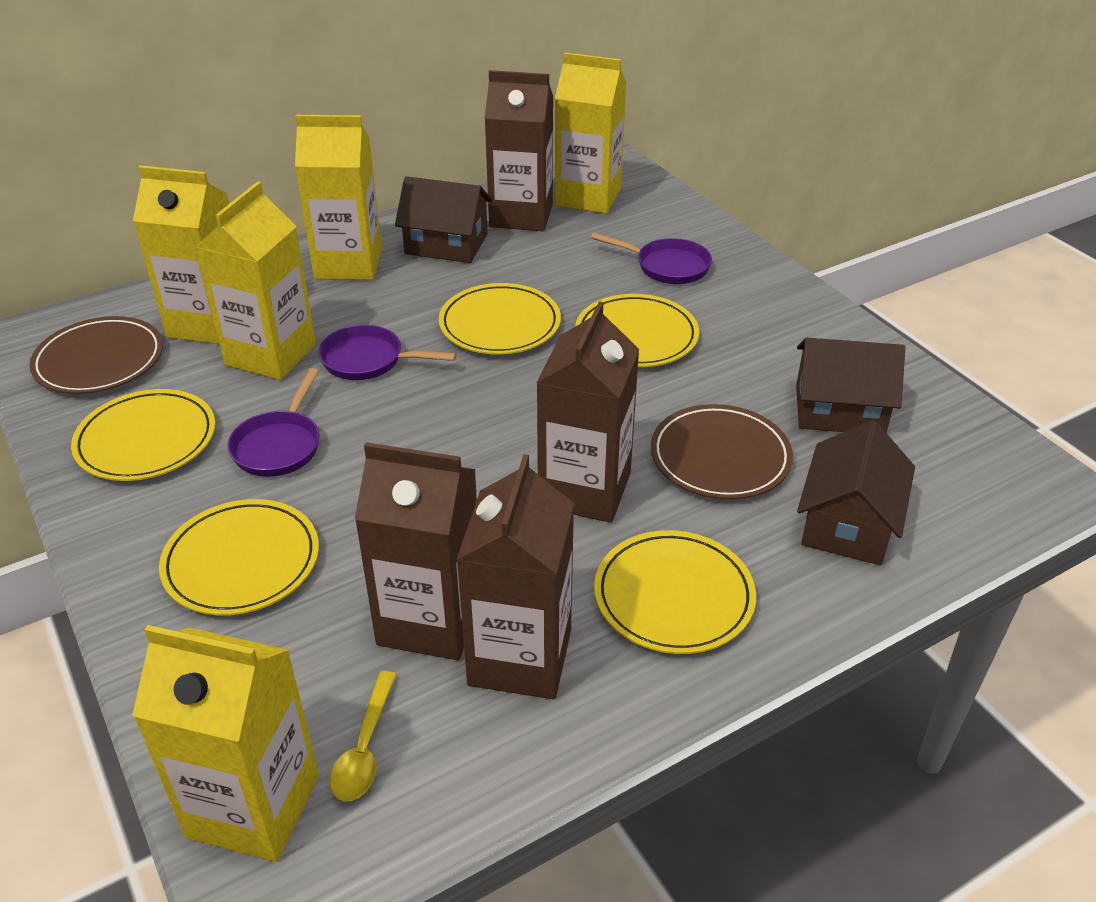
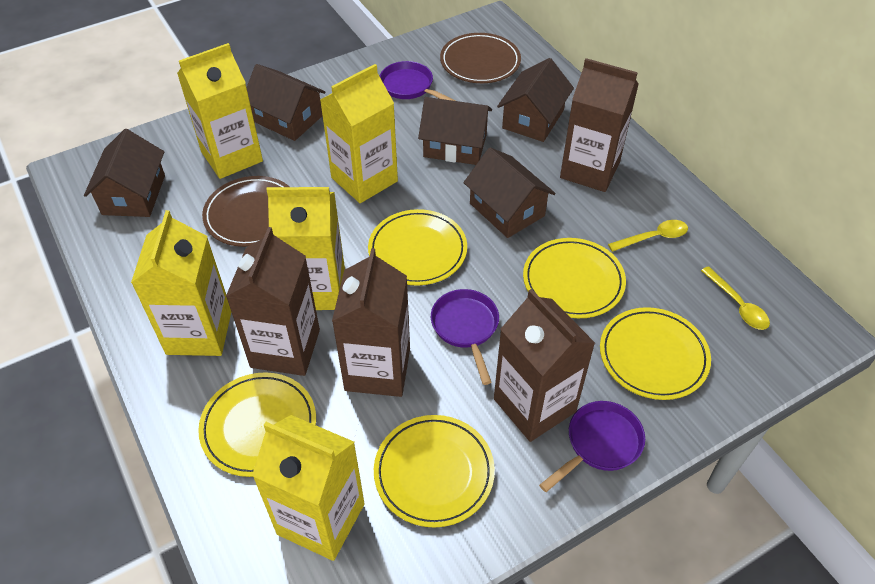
brown house: 3 -> 5
yellow spoon: 1 -> 2

